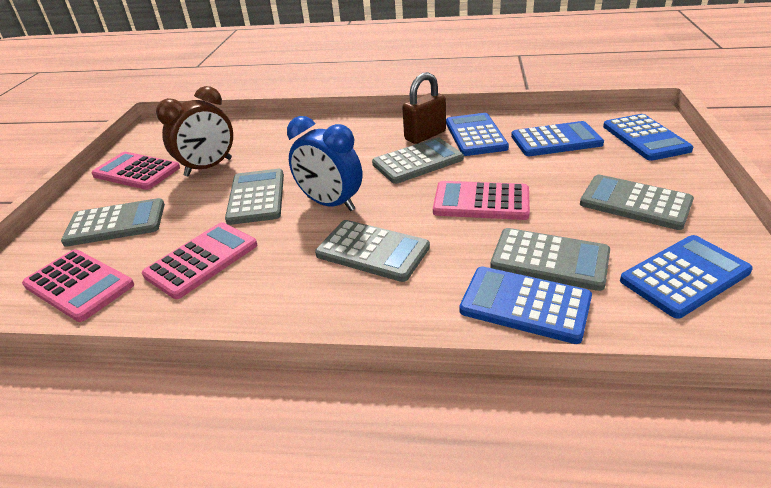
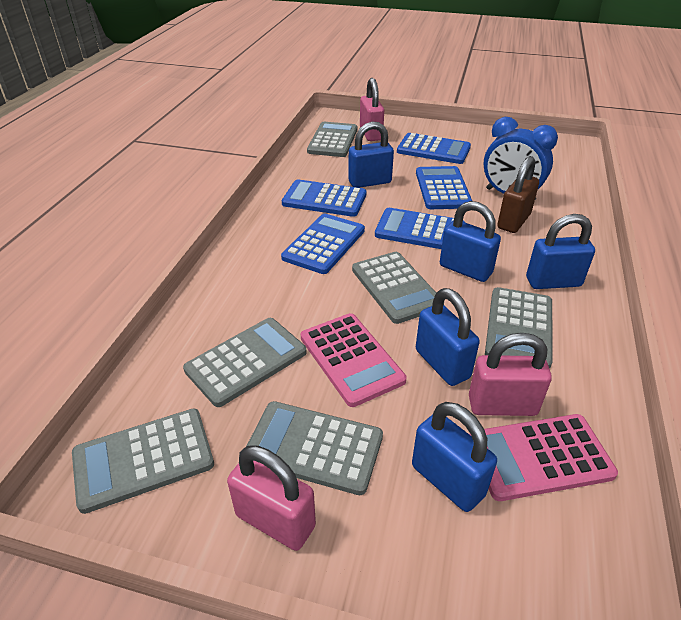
blue padlock: 0 -> 5
brown clock: 1 -> 0
pink calculator: 4 -> 2
pink padlock: 0 -> 3

